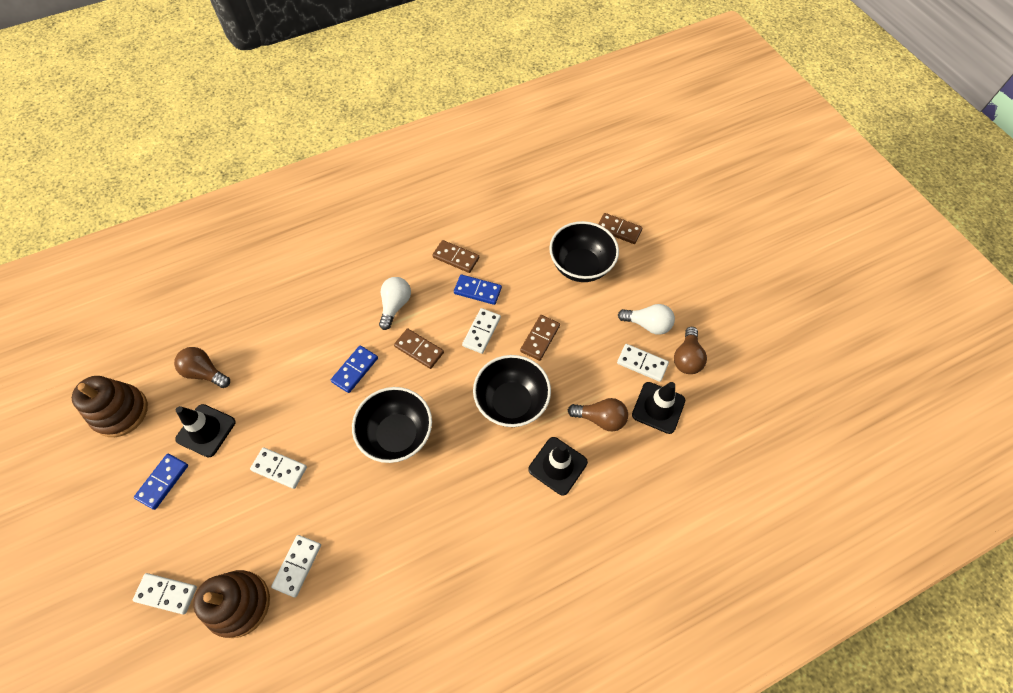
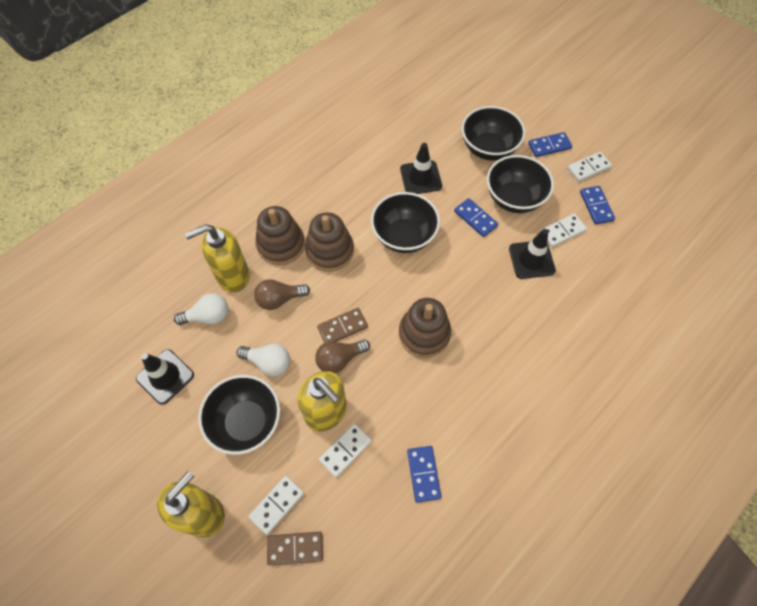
black bowl: 3 -> 4
blue domino: 3 -> 4
brown domino: 4 -> 2
brown light bulb: 3 -> 2
brown stacking toy: 2 -> 3
white domino: 5 -> 4
yellow soap dispenser: 0 -> 3

